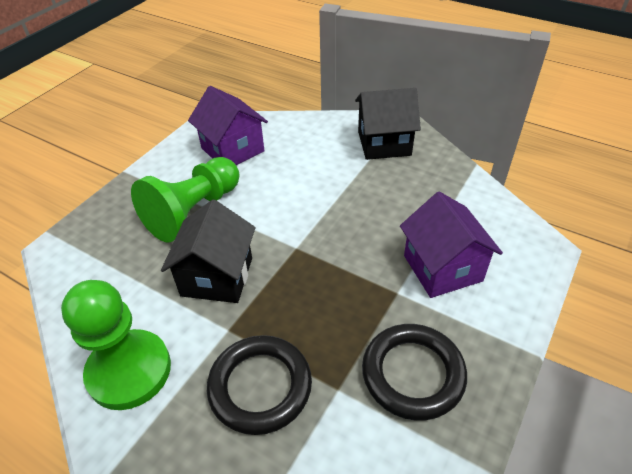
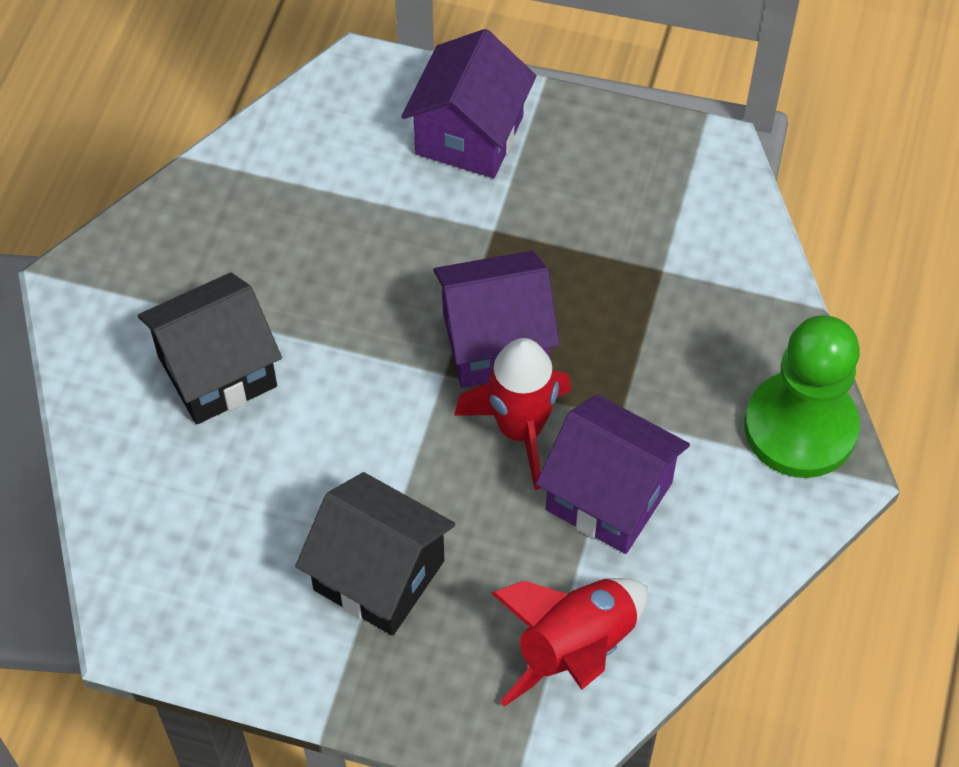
black ring: 2 -> 0
green pawn: 2 -> 1
purple house: 2 -> 3
red rocket: 0 -> 2

